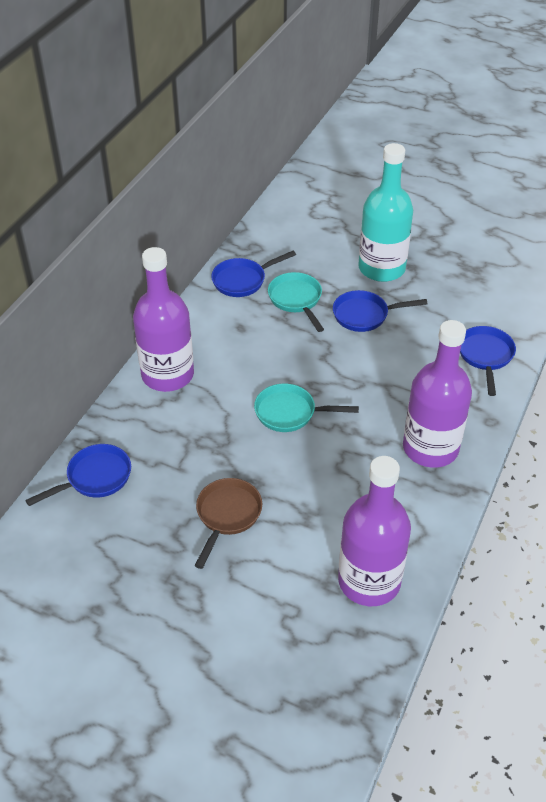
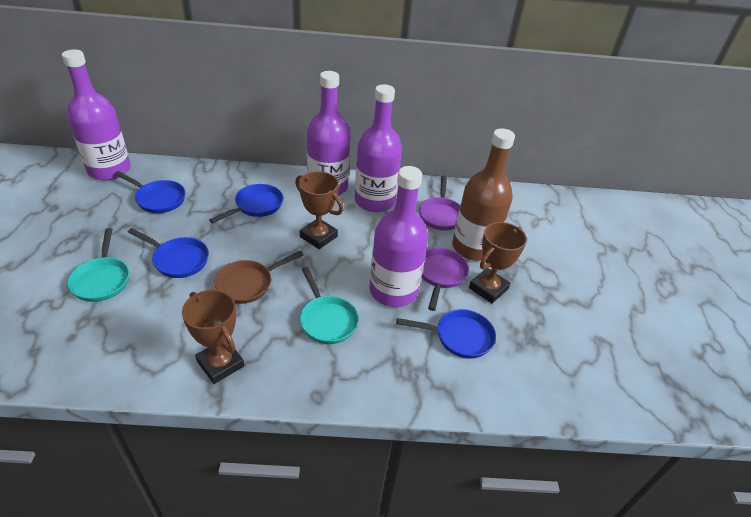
brown bottle: 0 -> 1
brown trophy: 0 -> 3
purple bottle: 3 -> 4
purple pan: 0 -> 2
turquoise bottle: 1 -> 0

